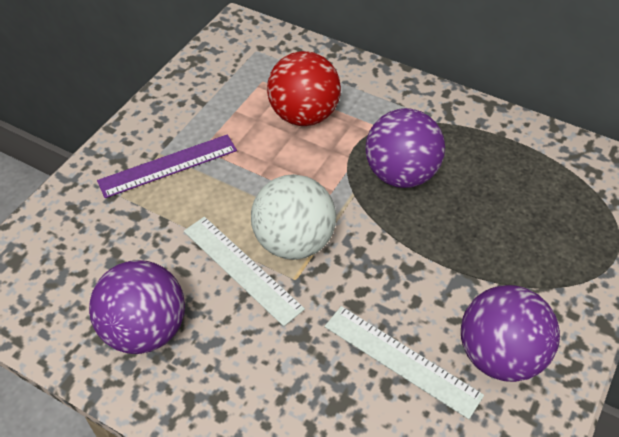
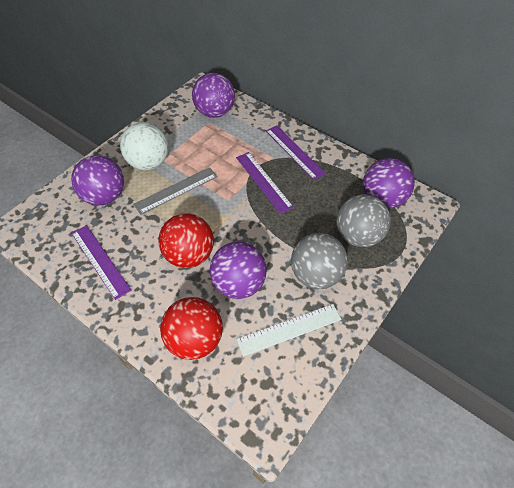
grey ball: 0 -> 2
grey ruler: 0 -> 1
purple ball: 3 -> 4
purple ruler: 1 -> 3
red ball: 1 -> 2
white ruler: 2 -> 1

